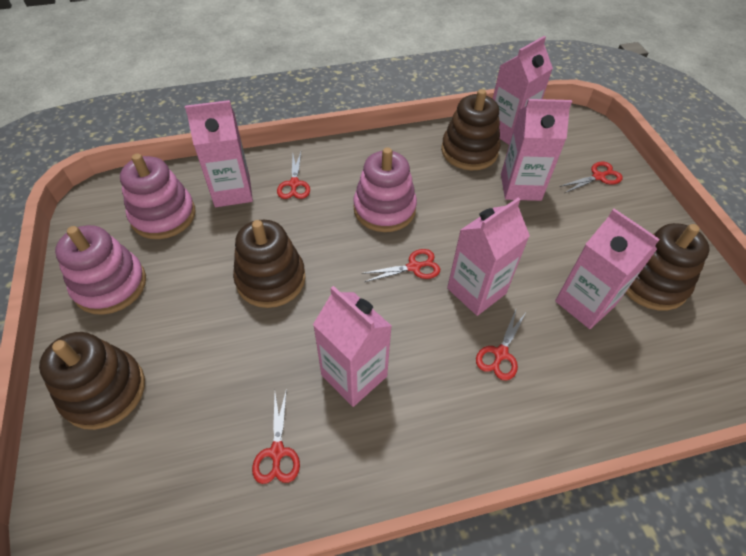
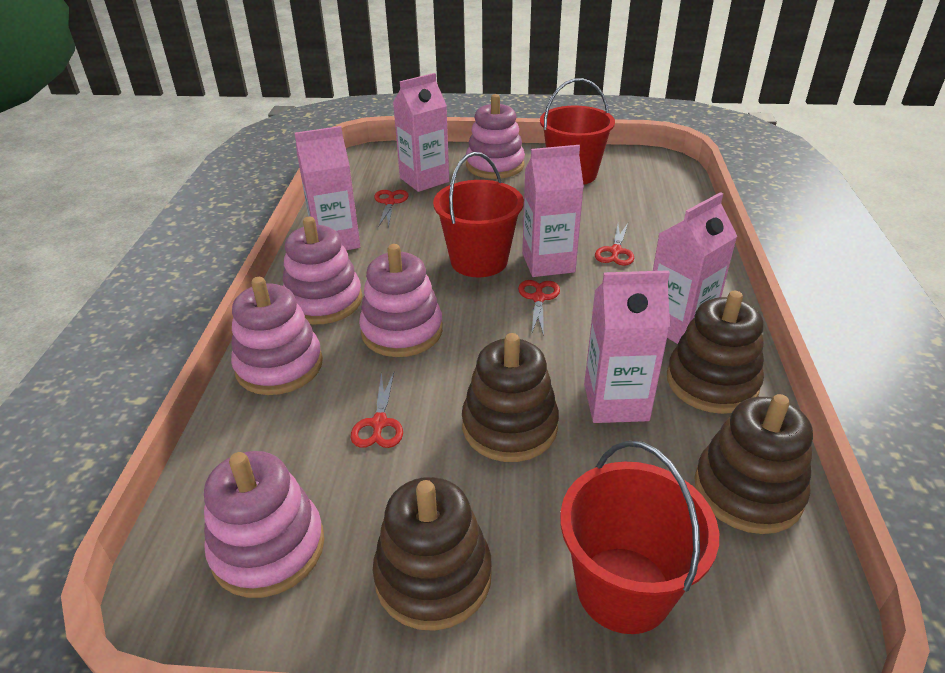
pink carton: 6 -> 5
pink stacking toy: 3 -> 5
red bucket: 0 -> 3
red scissors: 5 -> 4

